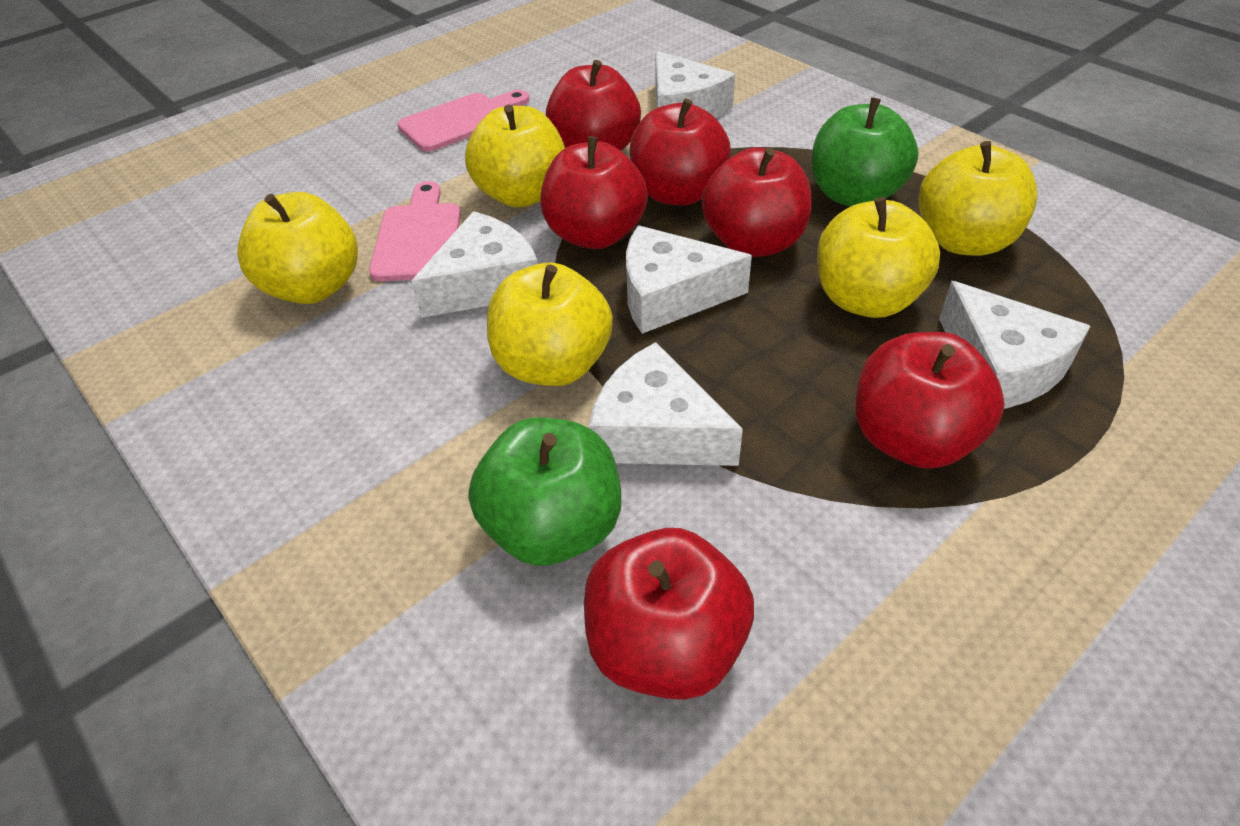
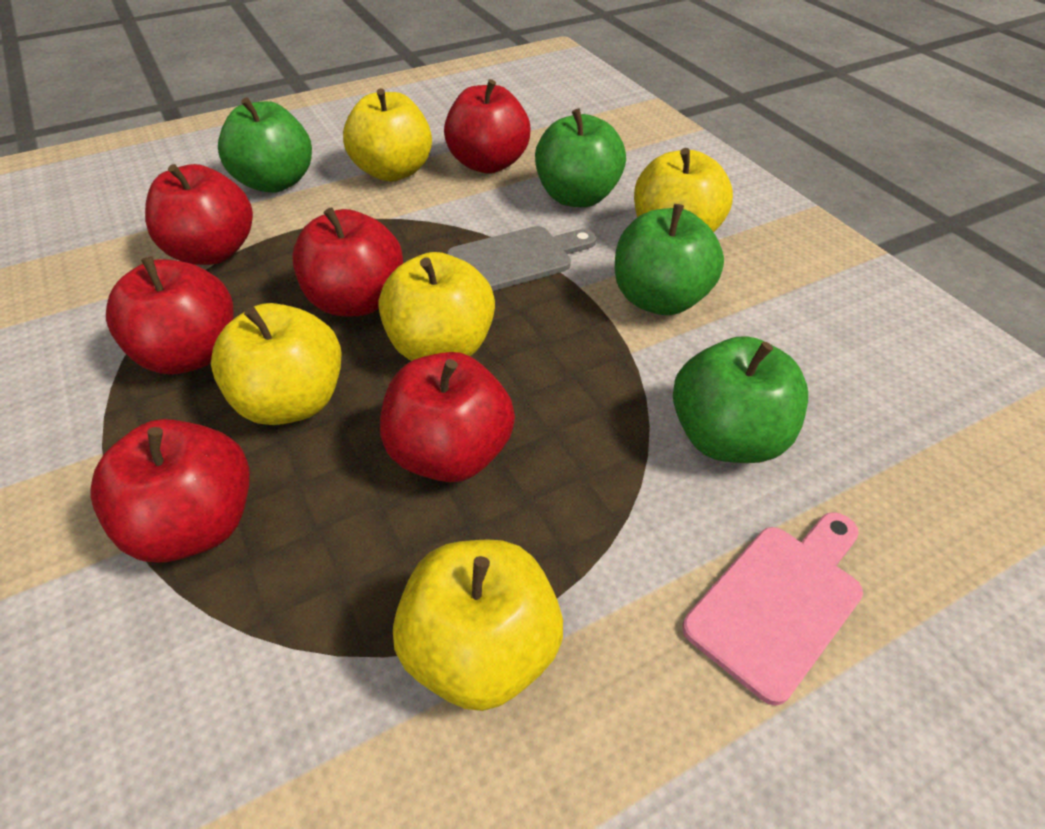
green apple: 2 -> 4
grey cutting board: 0 -> 1
pink cutting board: 2 -> 1
white cheese: 5 -> 0

